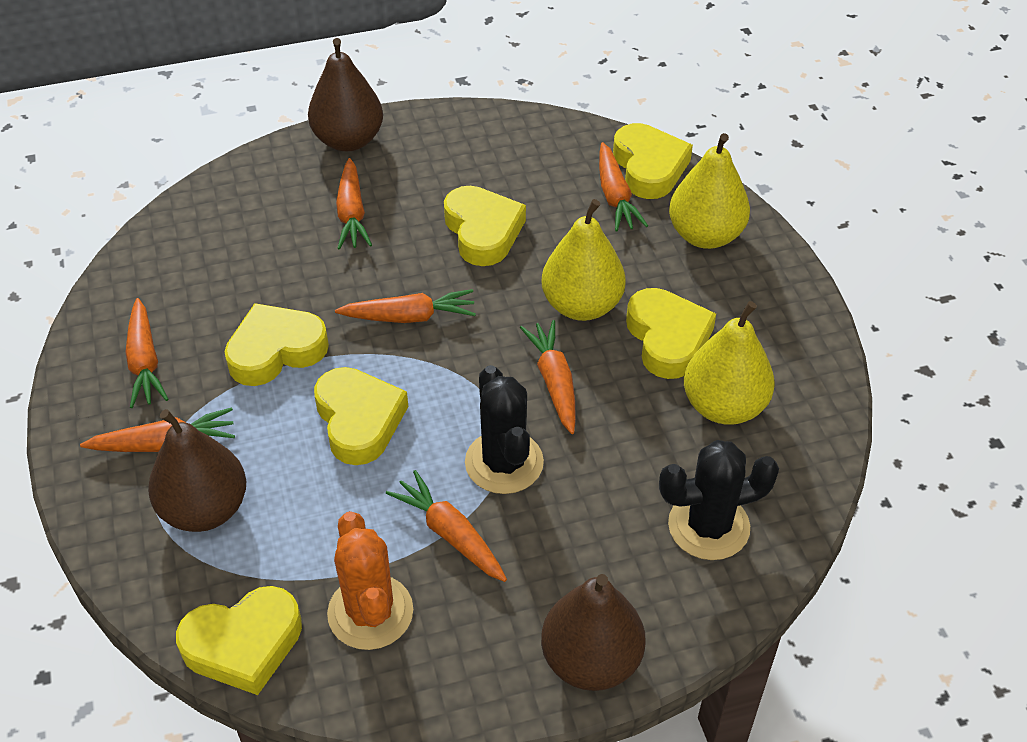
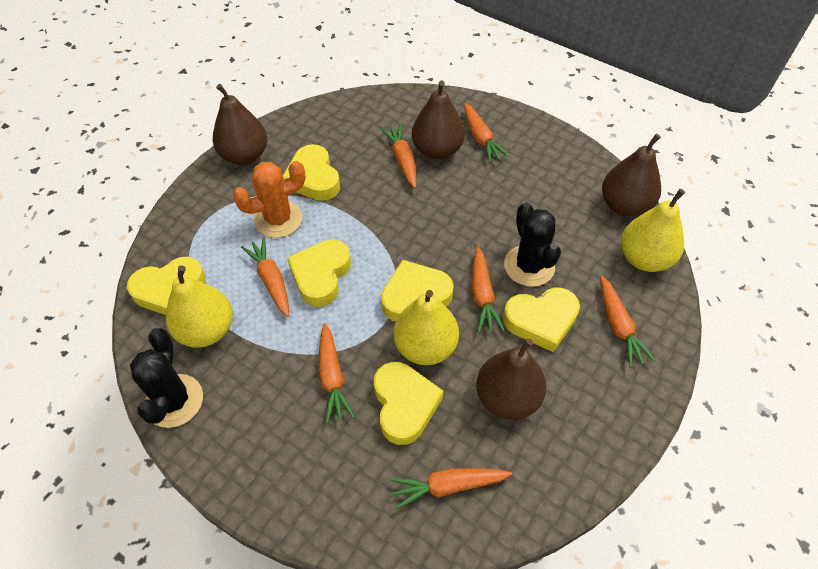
brown pear: 3 -> 4

